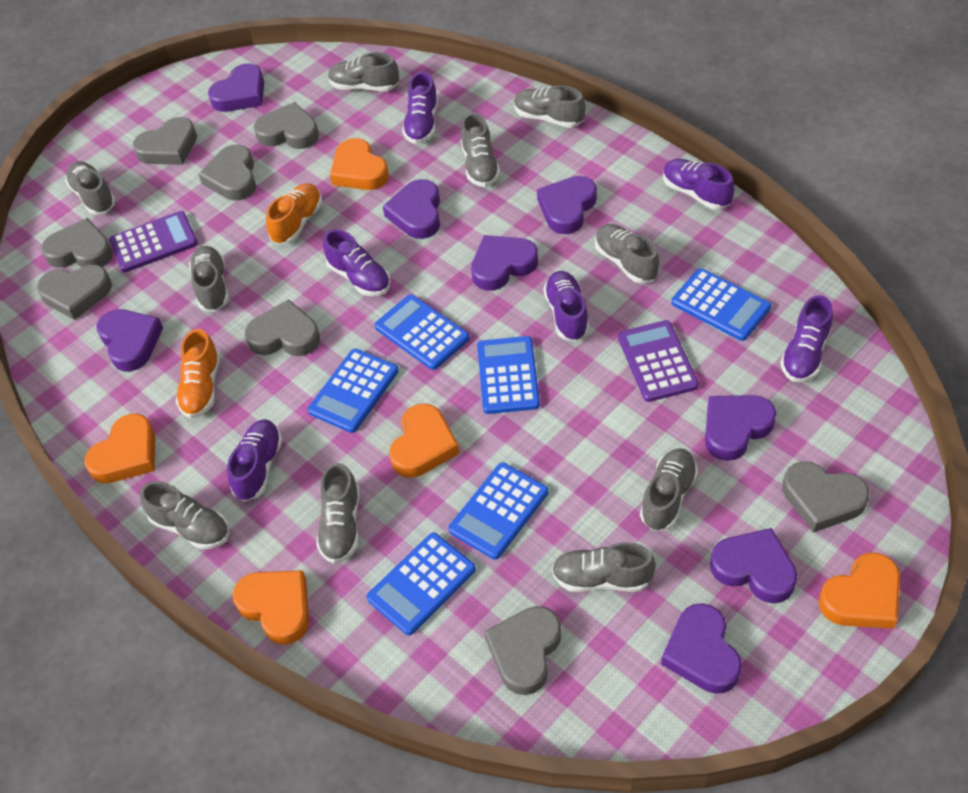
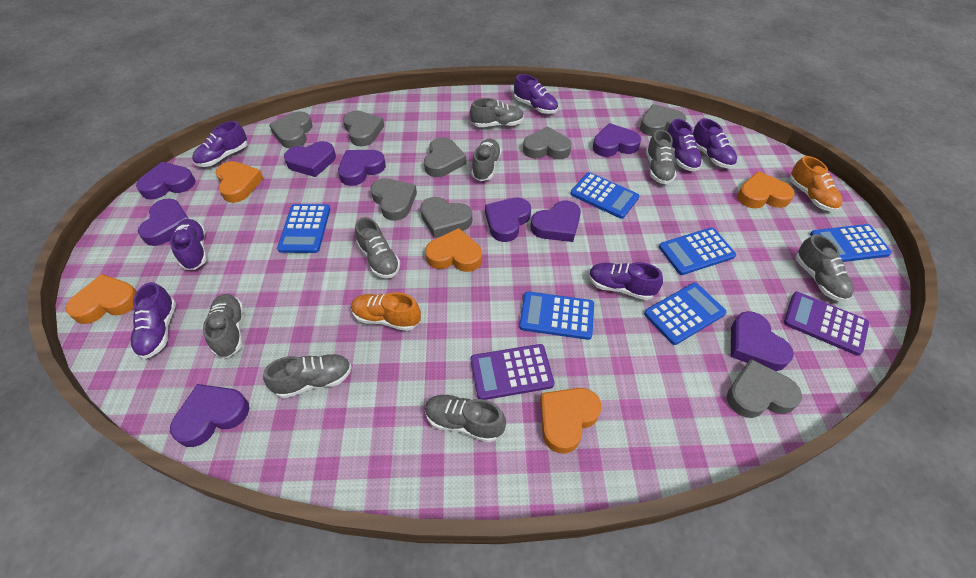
grey shoe: 10 -> 8
purple heart: 8 -> 9
purple shoe: 6 -> 7

